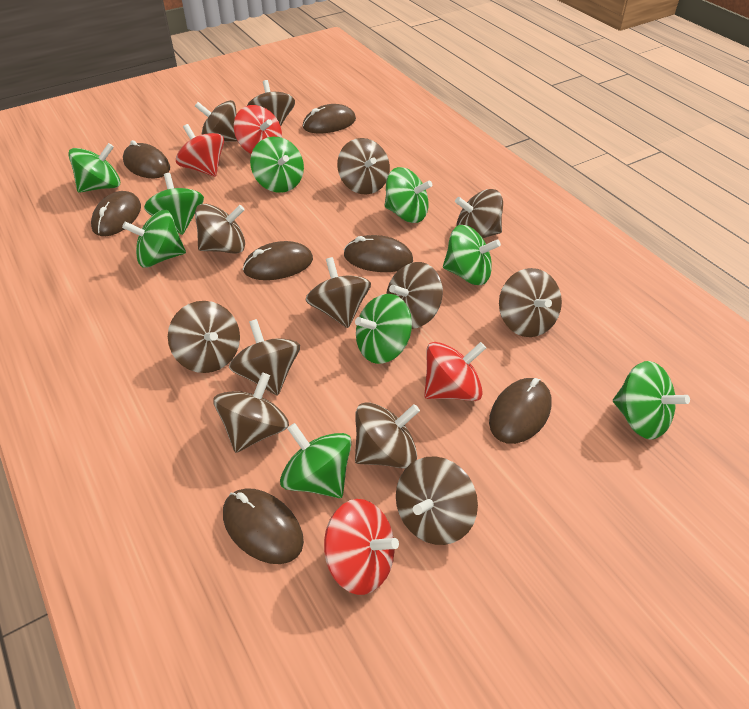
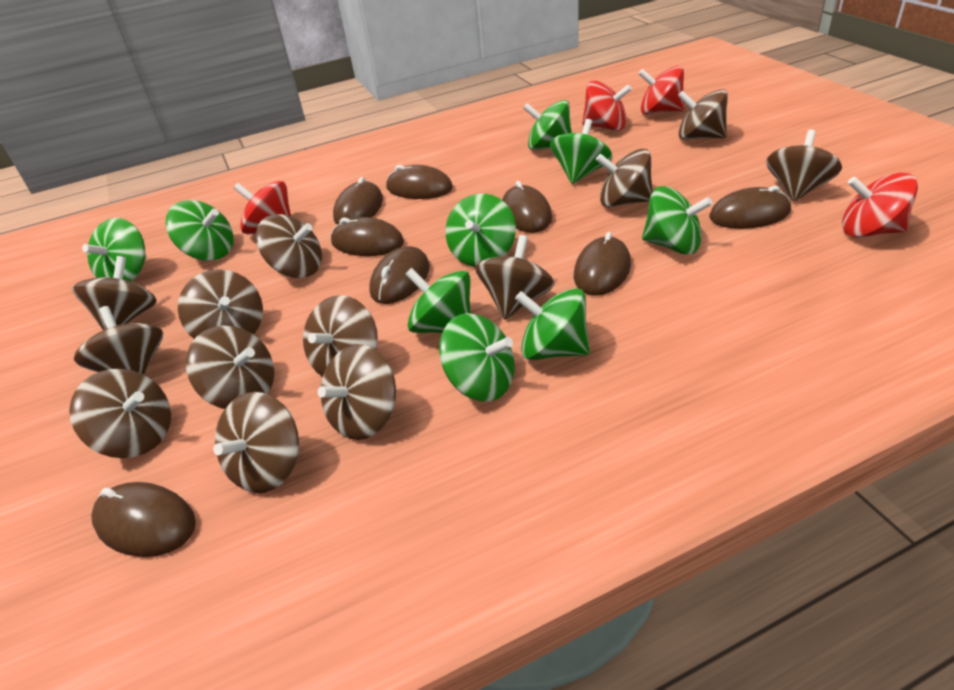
brown mouse: 7 -> 8

